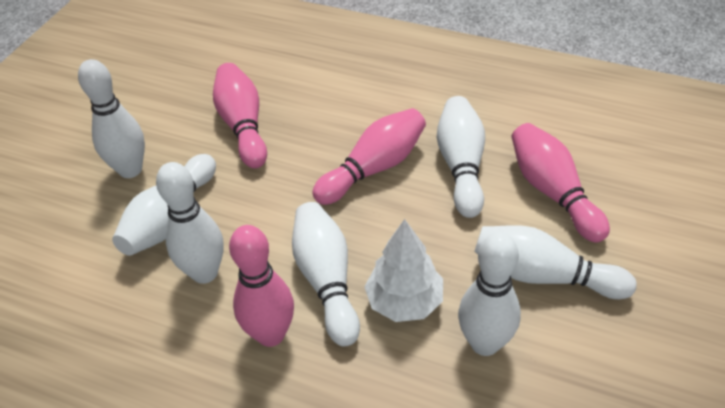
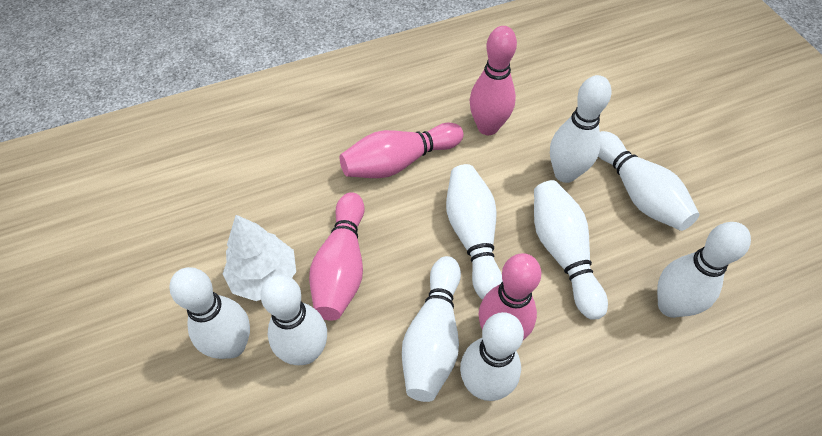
white bowling pin: 7 -> 9

